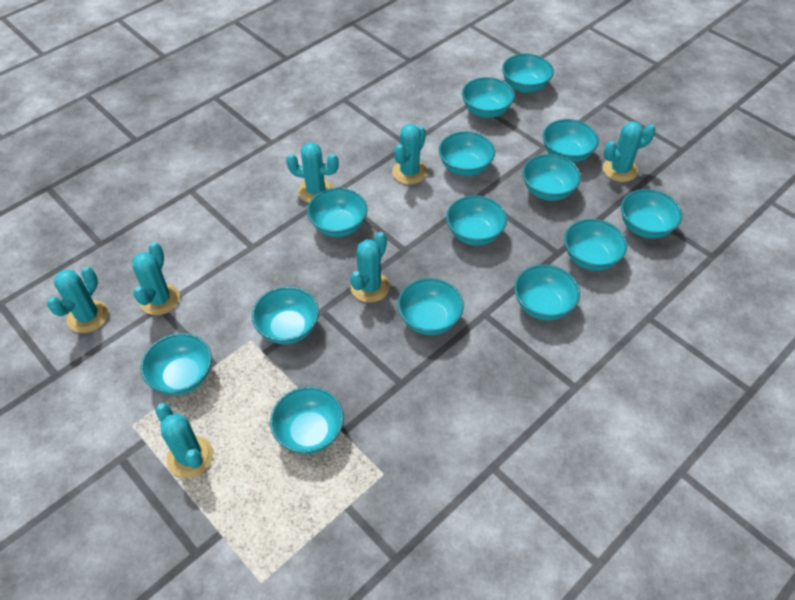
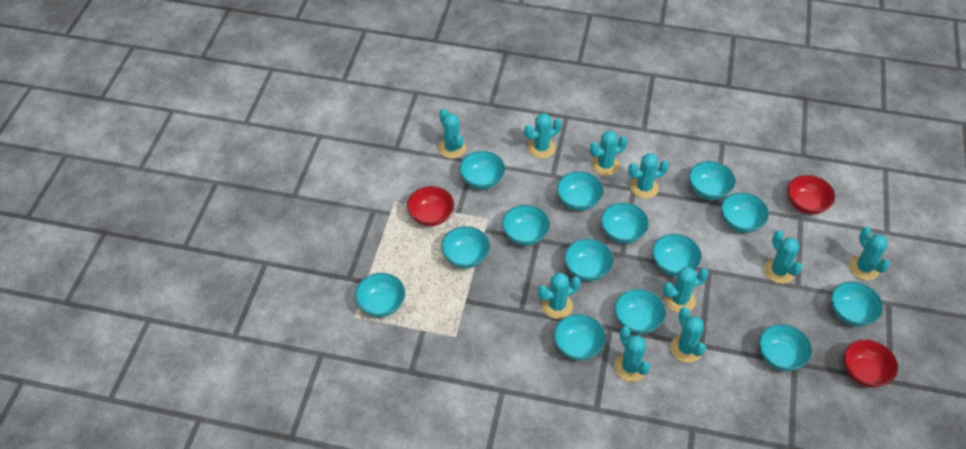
red bowl: 0 -> 3
turquoise cactus: 7 -> 10

